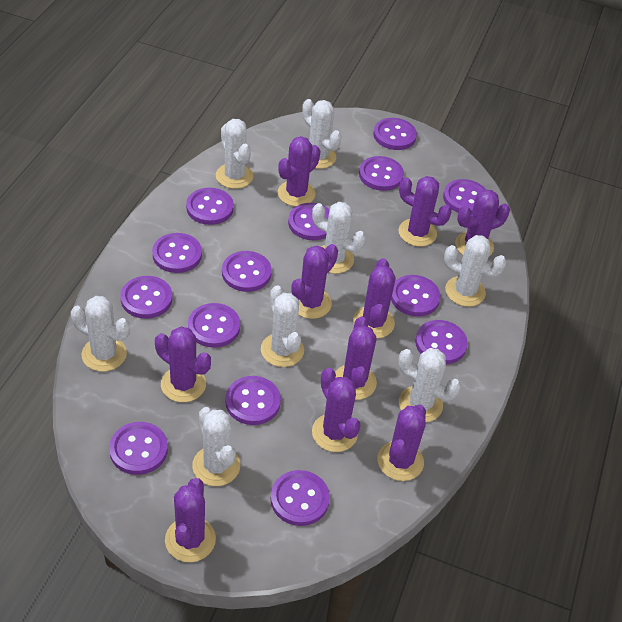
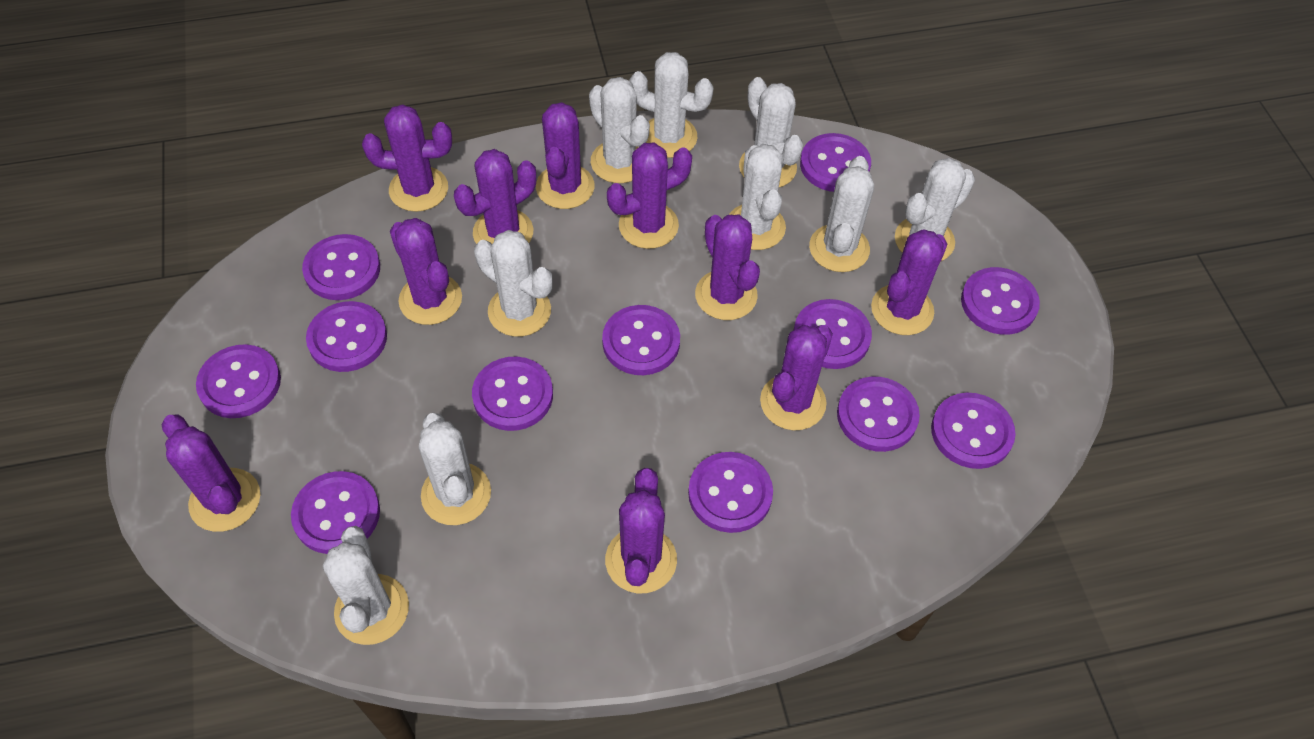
purple button: 14 -> 12
white cactus: 8 -> 9

